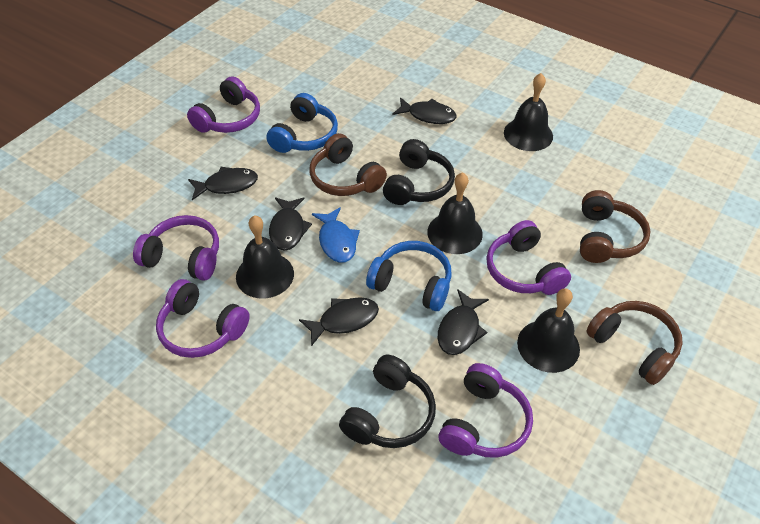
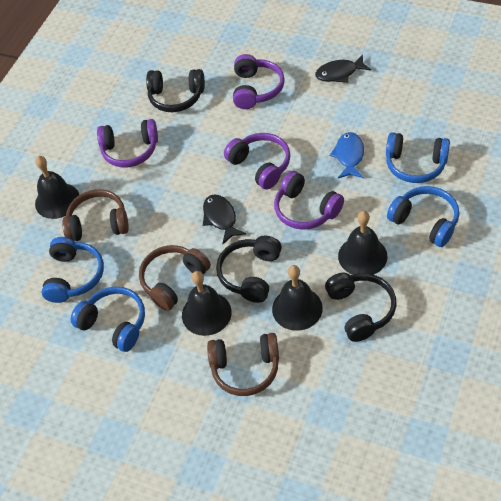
black fish: 5 -> 2
black headphones: 2 -> 3
blue headphones: 2 -> 4
purple headphones: 5 -> 4

